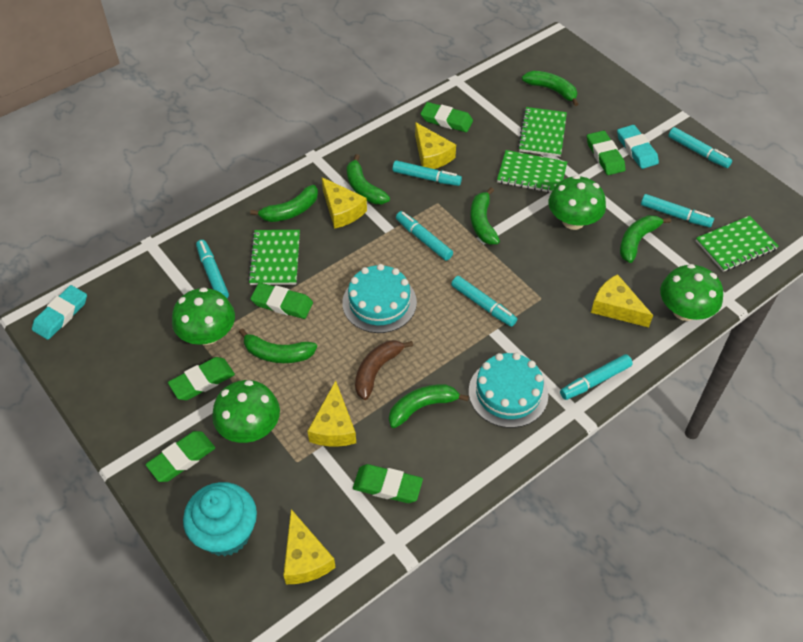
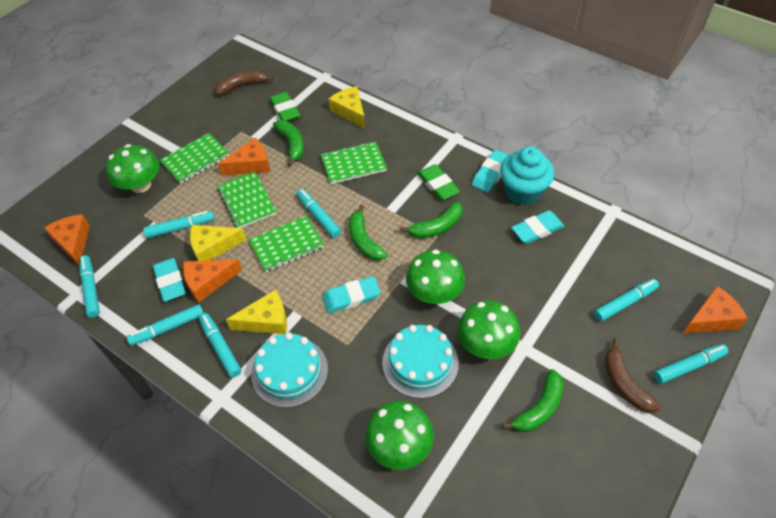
brown banana: 1 -> 2
green banana: 7 -> 4
green eraser: 6 -> 2
orange cheese: 0 -> 4
turquoise eraser: 2 -> 4
yellow cheese: 5 -> 3

